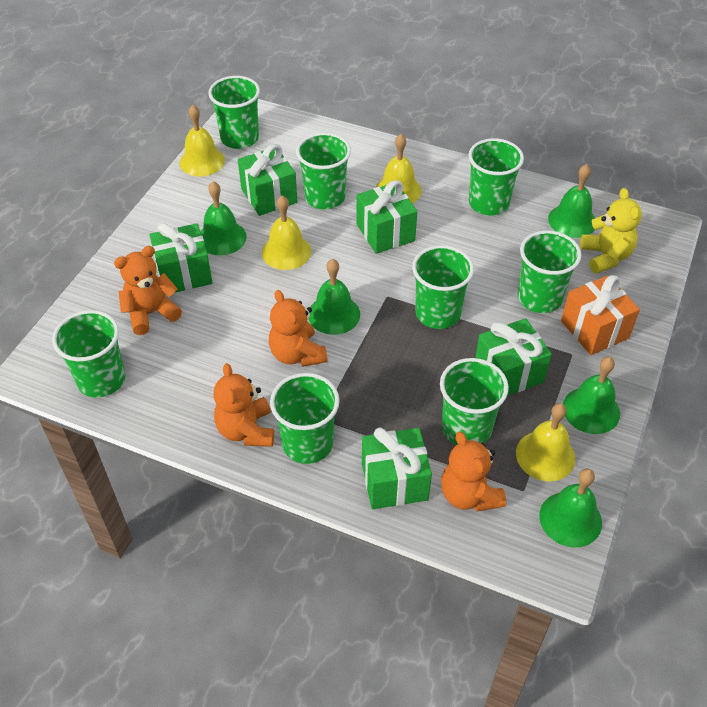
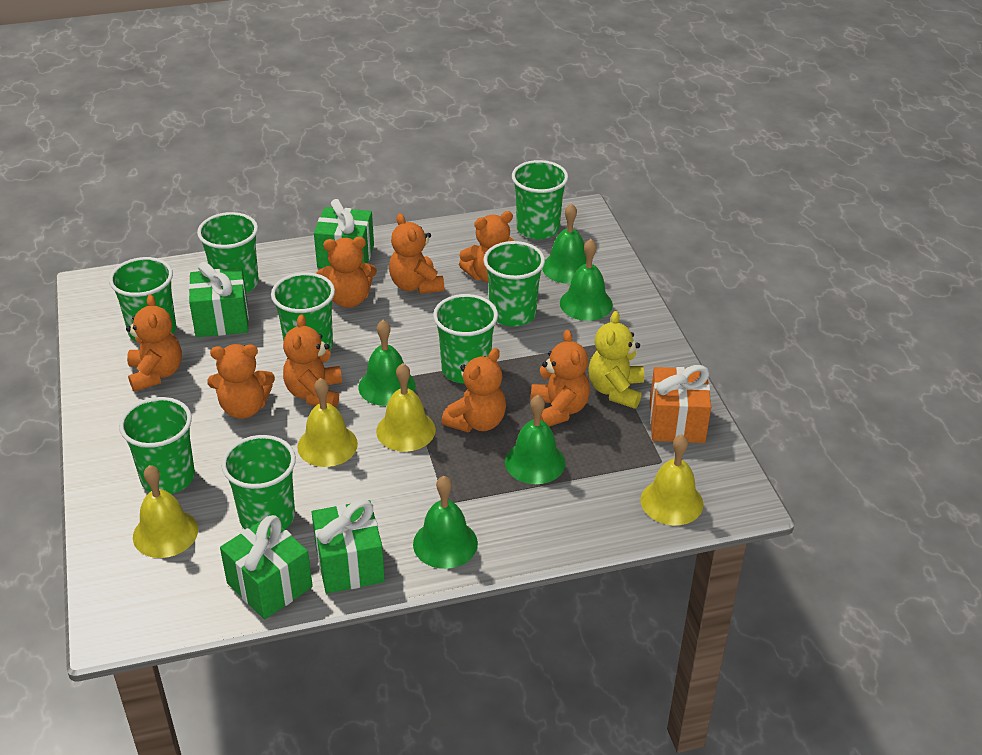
green gift: 5 -> 4
orange teddy bear: 4 -> 8

